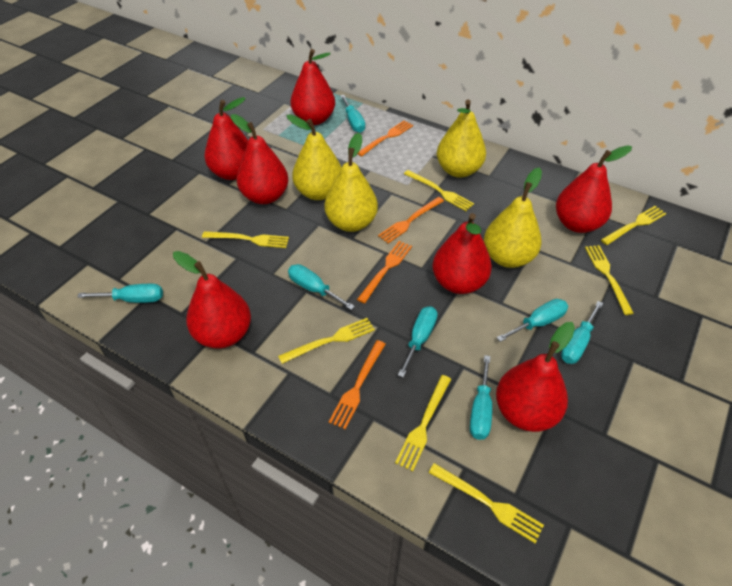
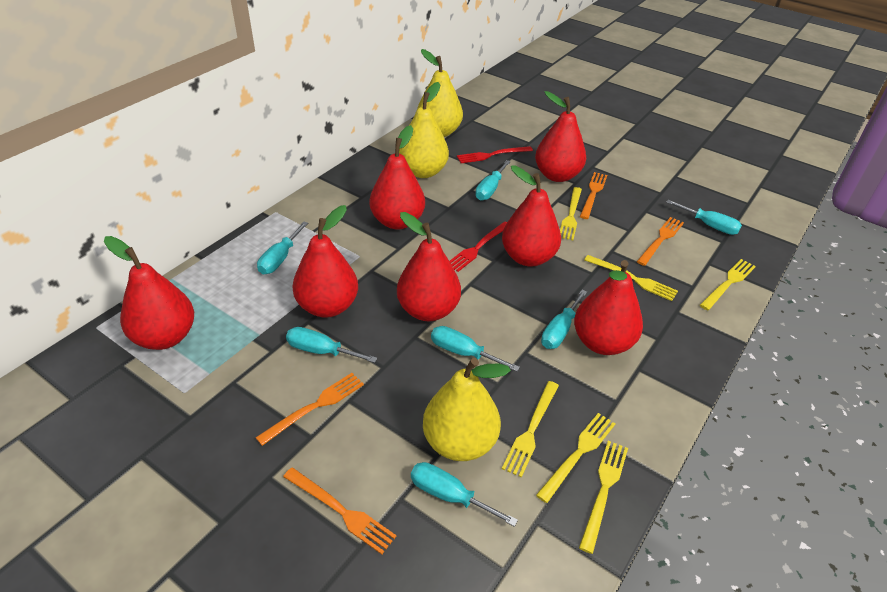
red fork: 0 -> 2
yellow fork: 7 -> 6
yellow pear: 4 -> 3

